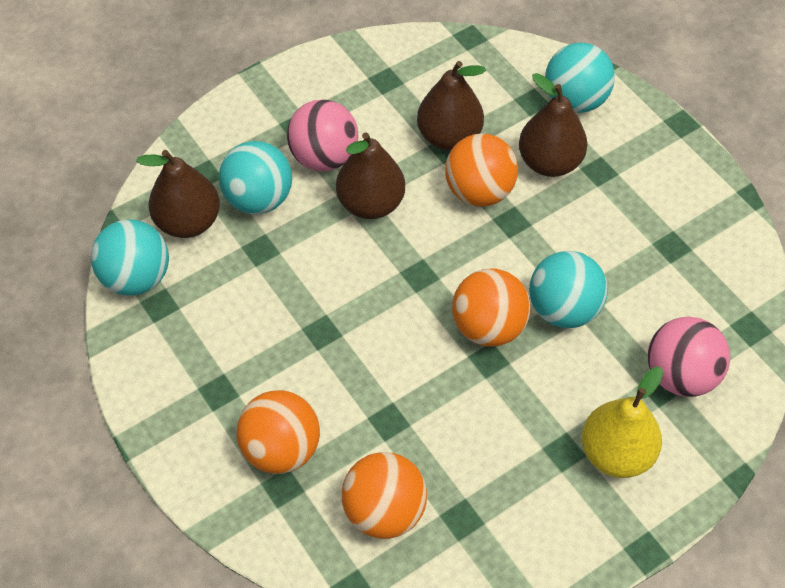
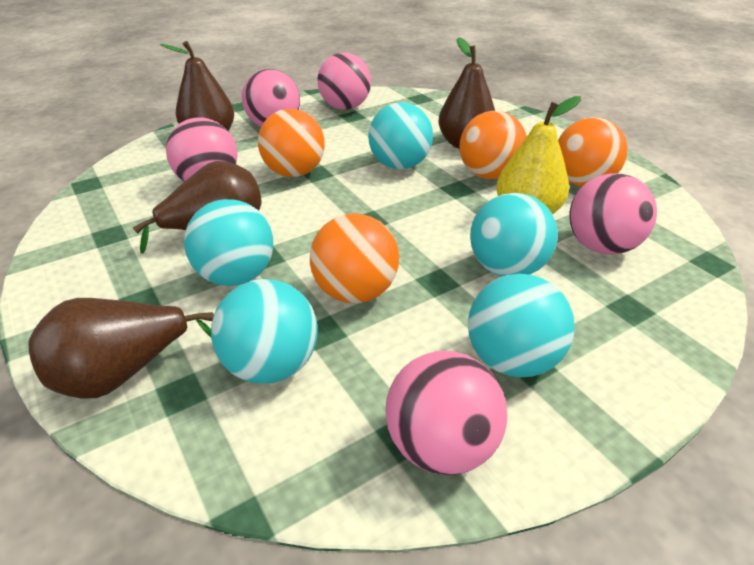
pink ball: 2 -> 5
turquoise ball: 4 -> 5

